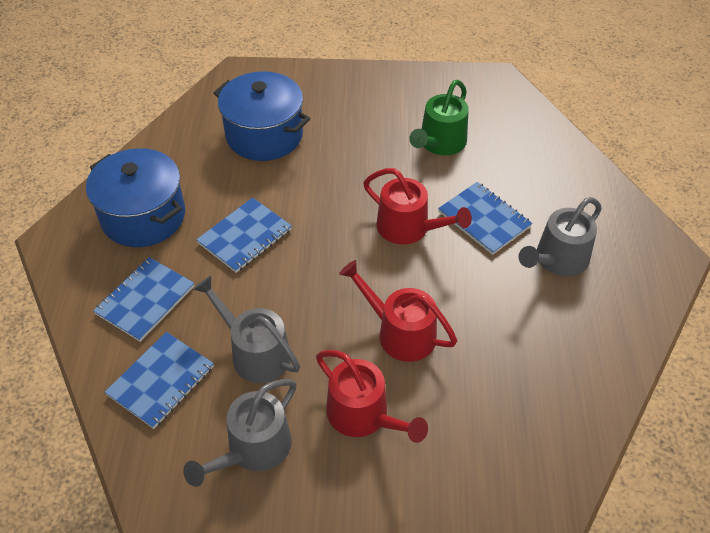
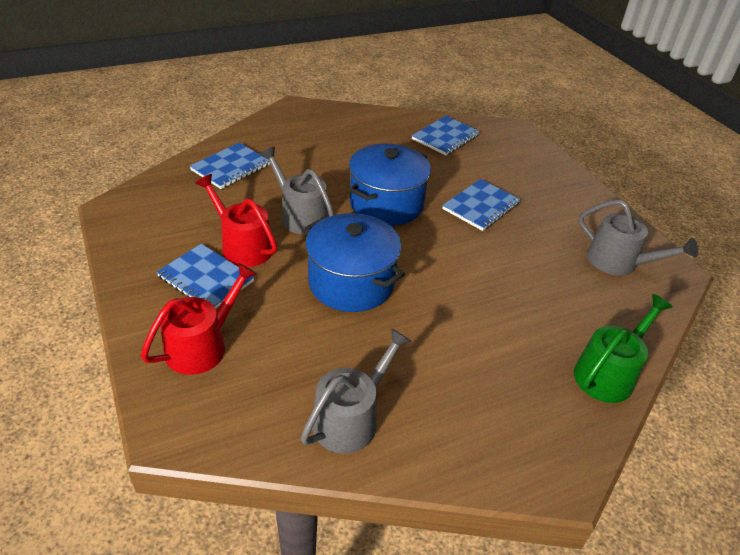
red watering can: 3 -> 2

